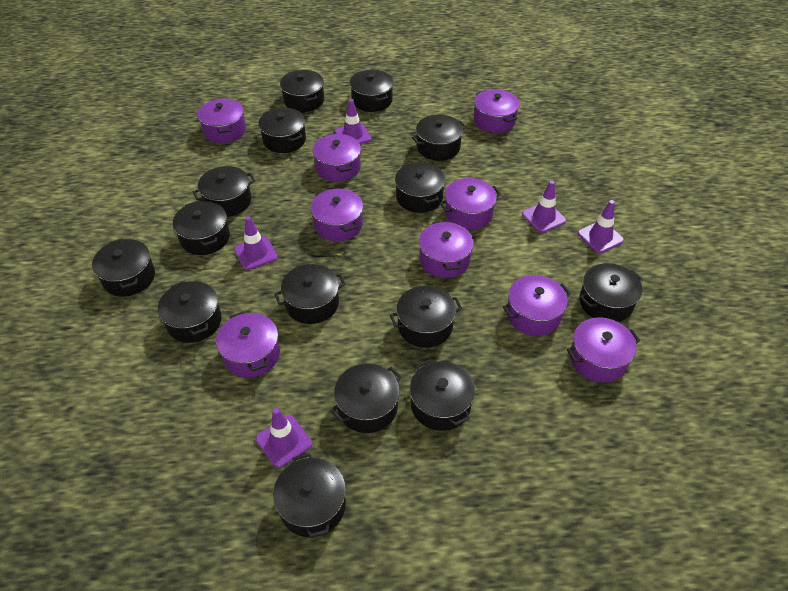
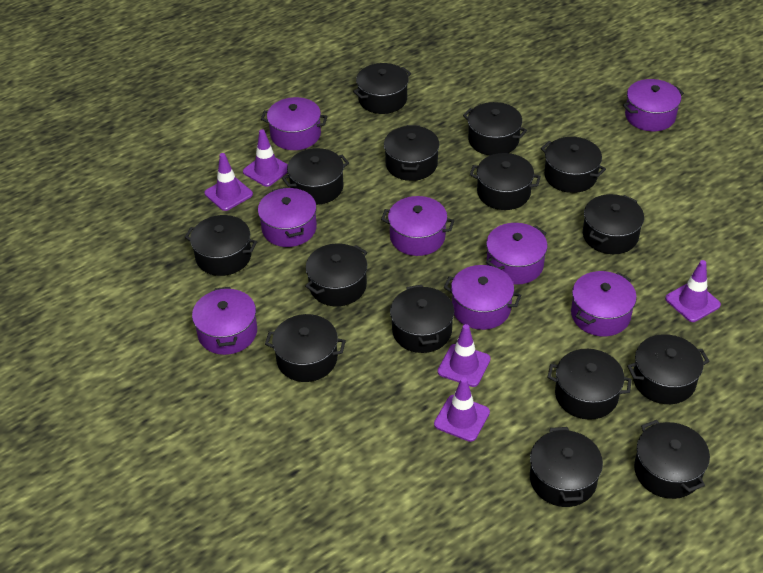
purple pot: 9 -> 8

